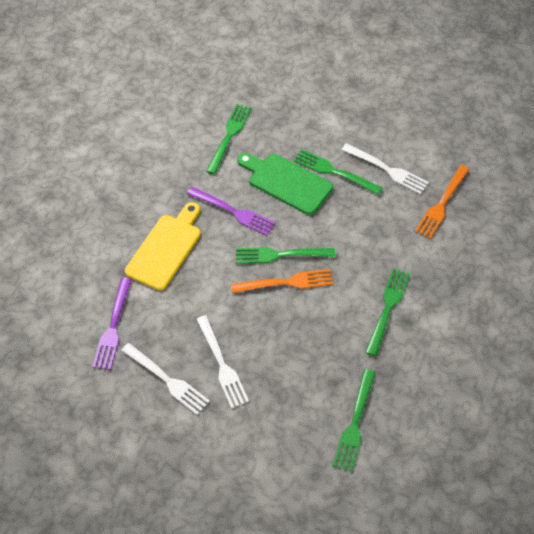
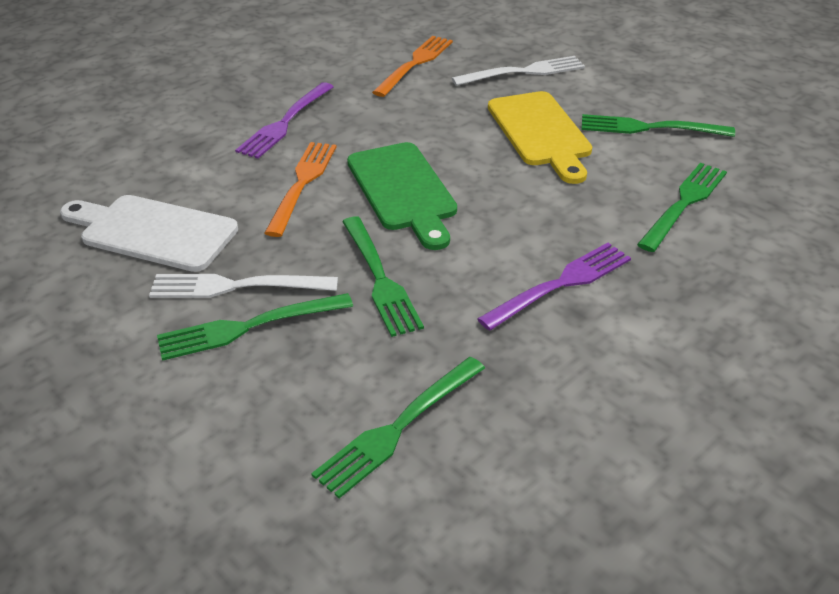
white cutting board: 0 -> 1
white fork: 3 -> 2

